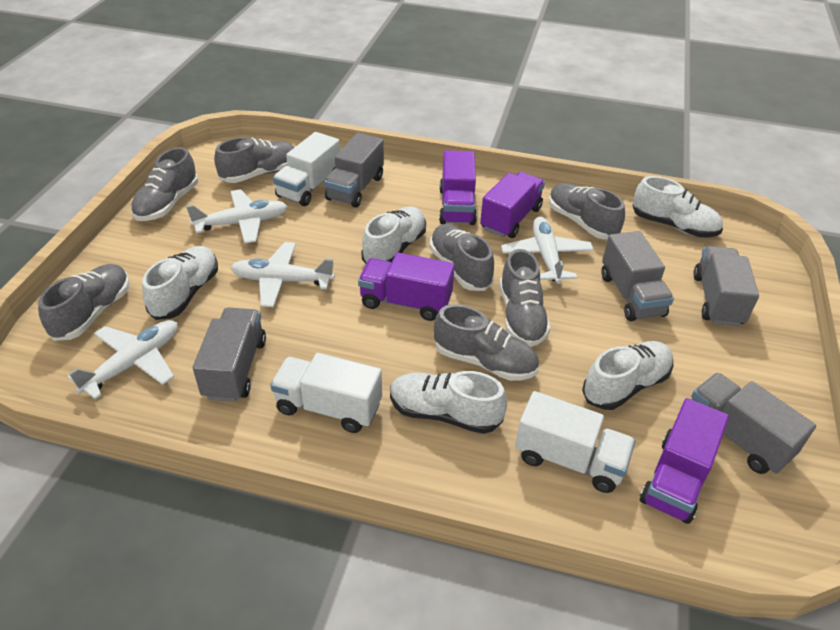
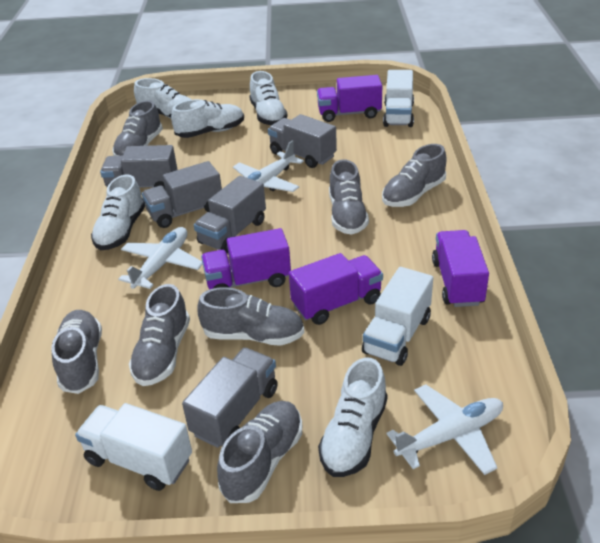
white plane: 4 -> 3

